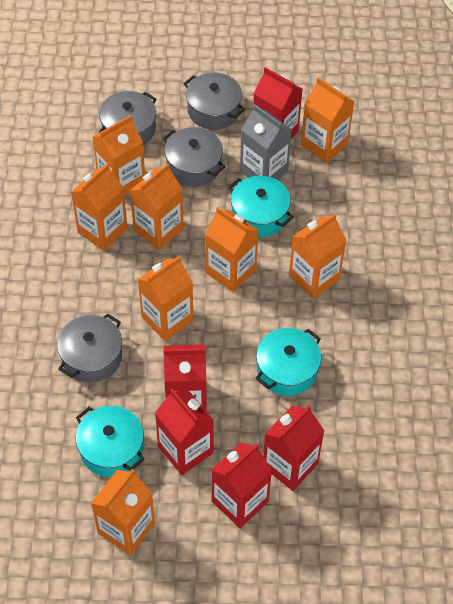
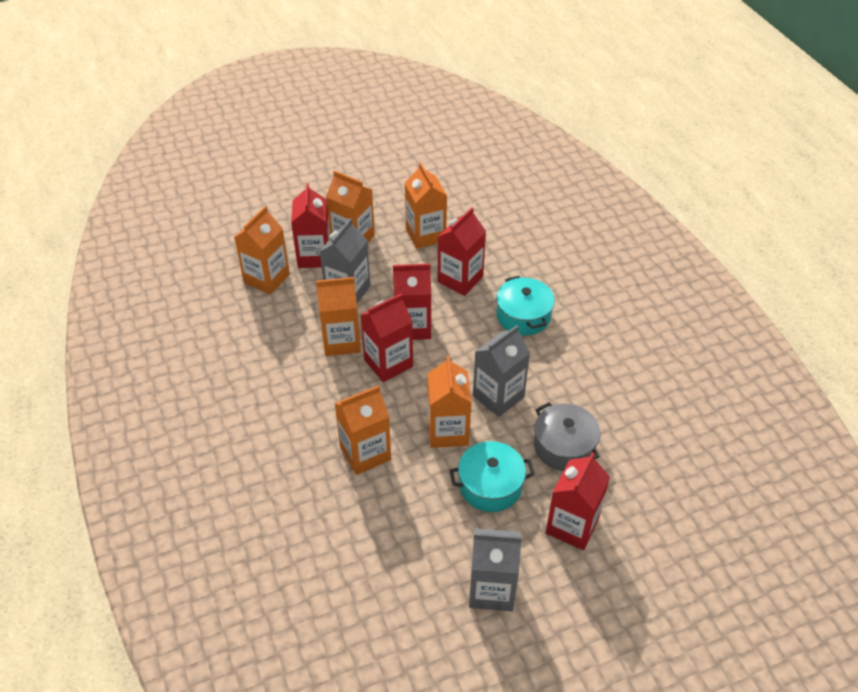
grey carton: 1 -> 3
grey pot: 4 -> 1
orange carton: 8 -> 6
turquoise pot: 3 -> 2

